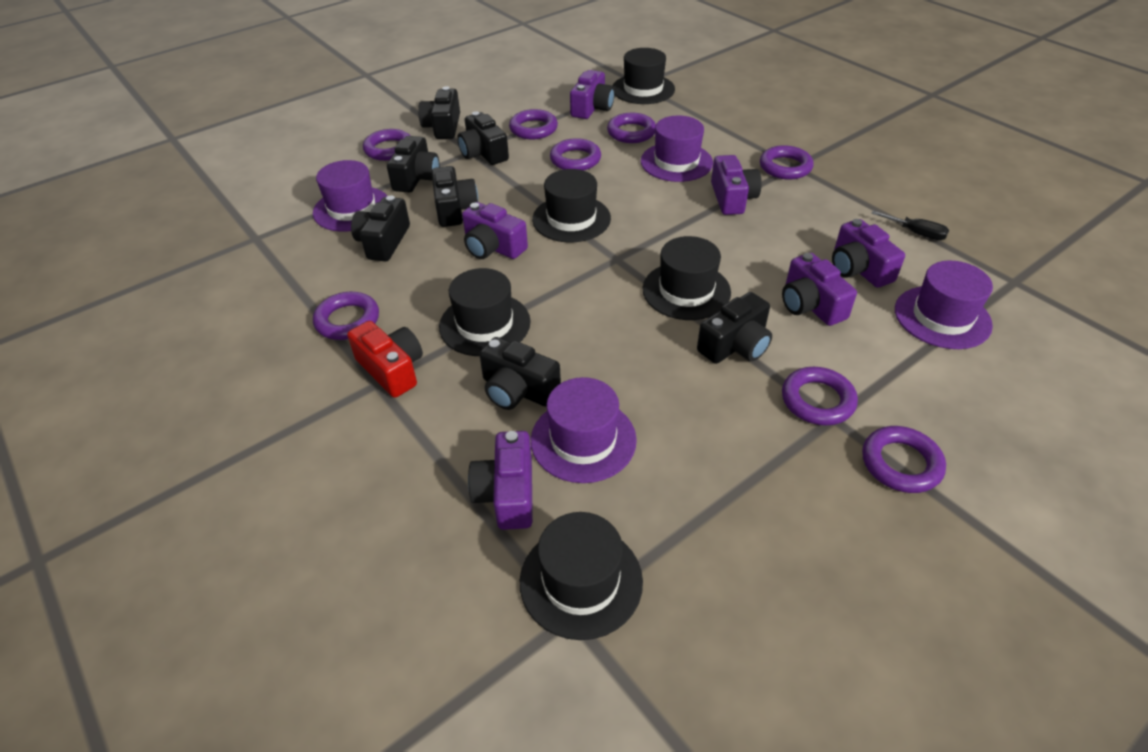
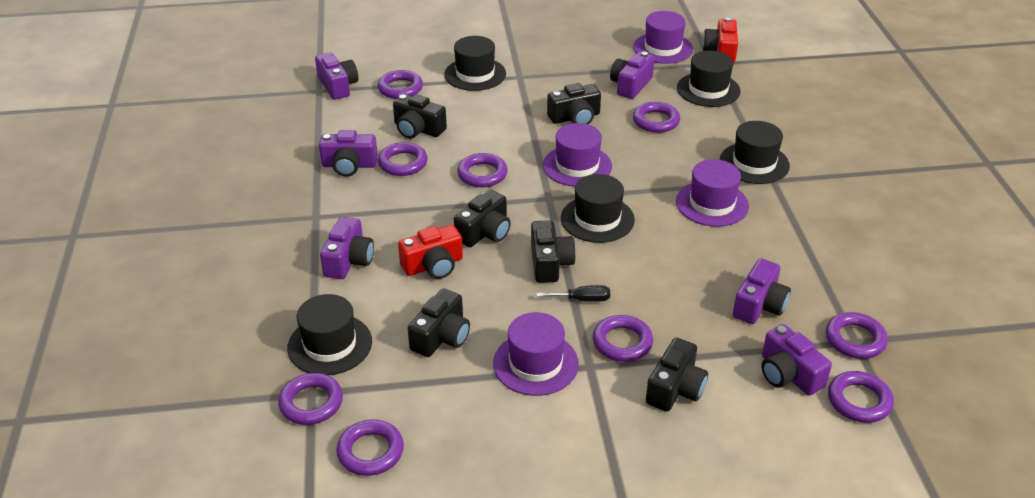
black camera: 7 -> 6
purple ring: 8 -> 9
red camera: 1 -> 2

